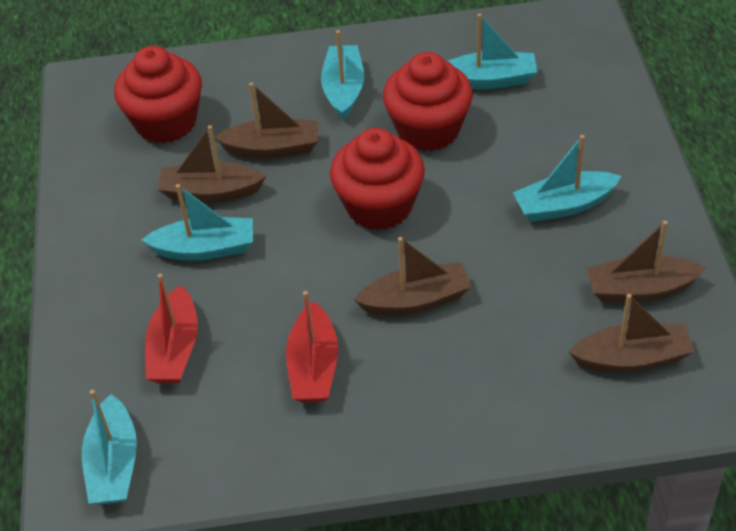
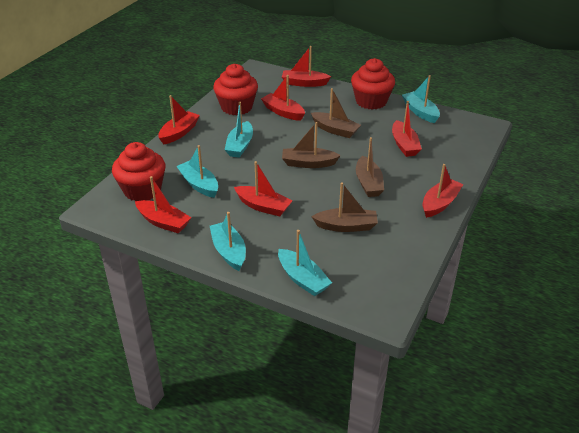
brown boat: 5 -> 4
red boat: 2 -> 7

